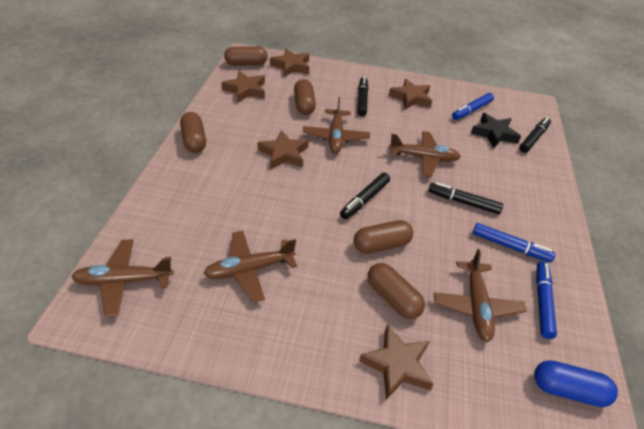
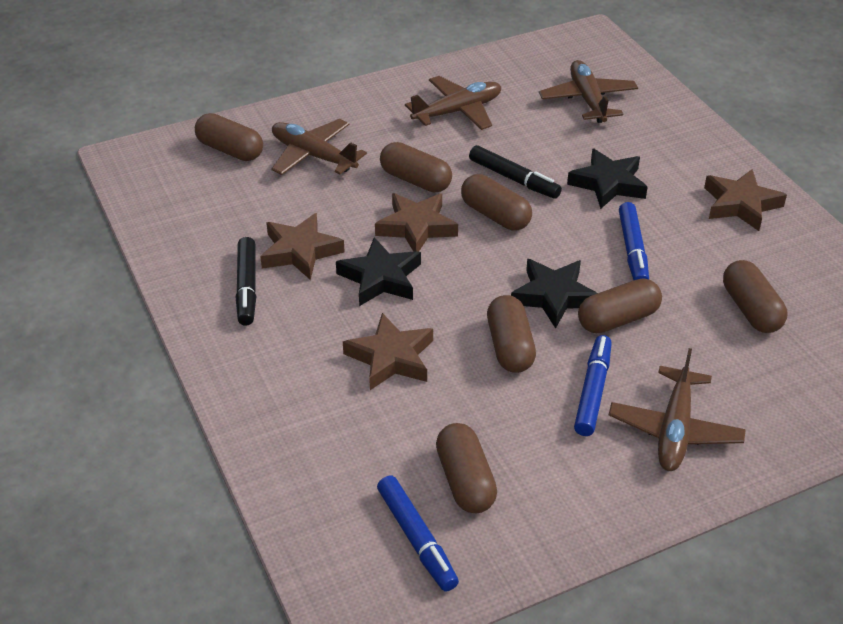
black marker: 4 -> 2
black star: 1 -> 3
blue capsule: 1 -> 0
brown capsule: 5 -> 7
brown plane: 5 -> 4
brown star: 5 -> 4

